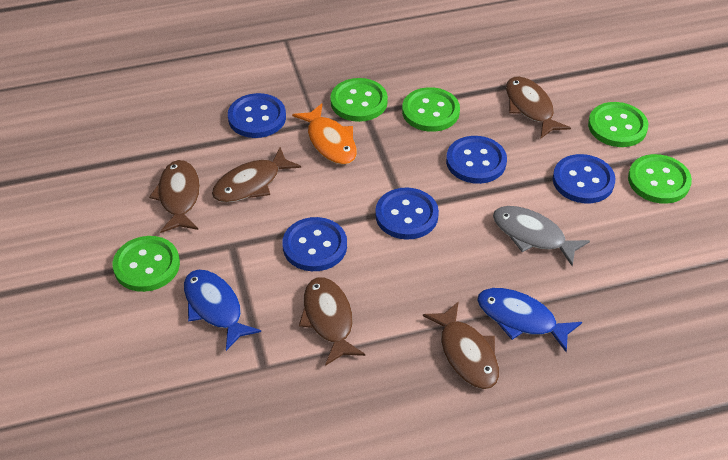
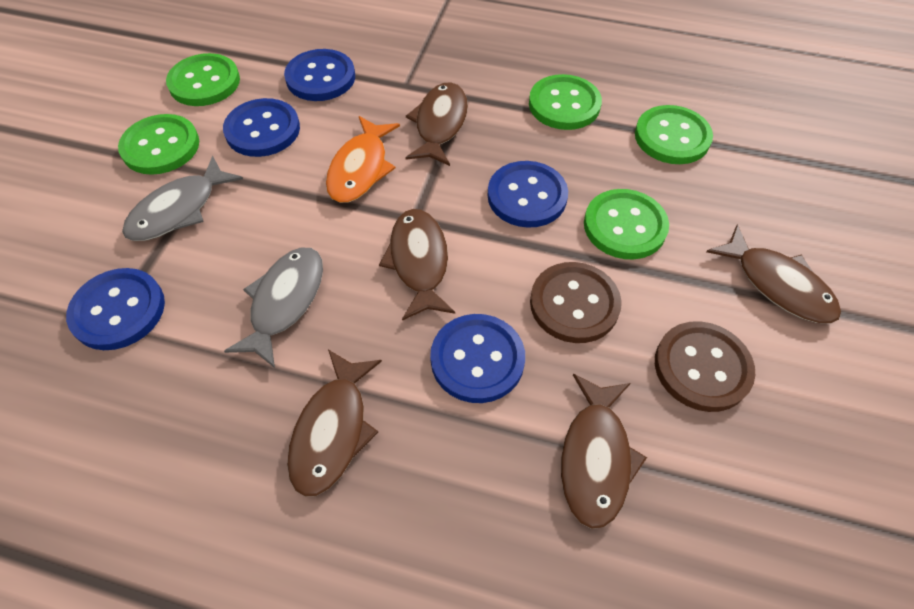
blue fish: 2 -> 0
brown button: 0 -> 2
grey fish: 1 -> 2

